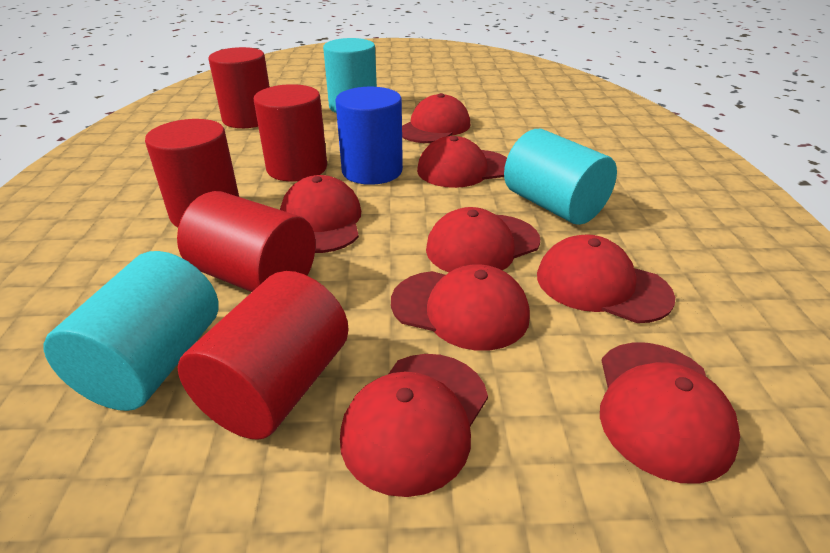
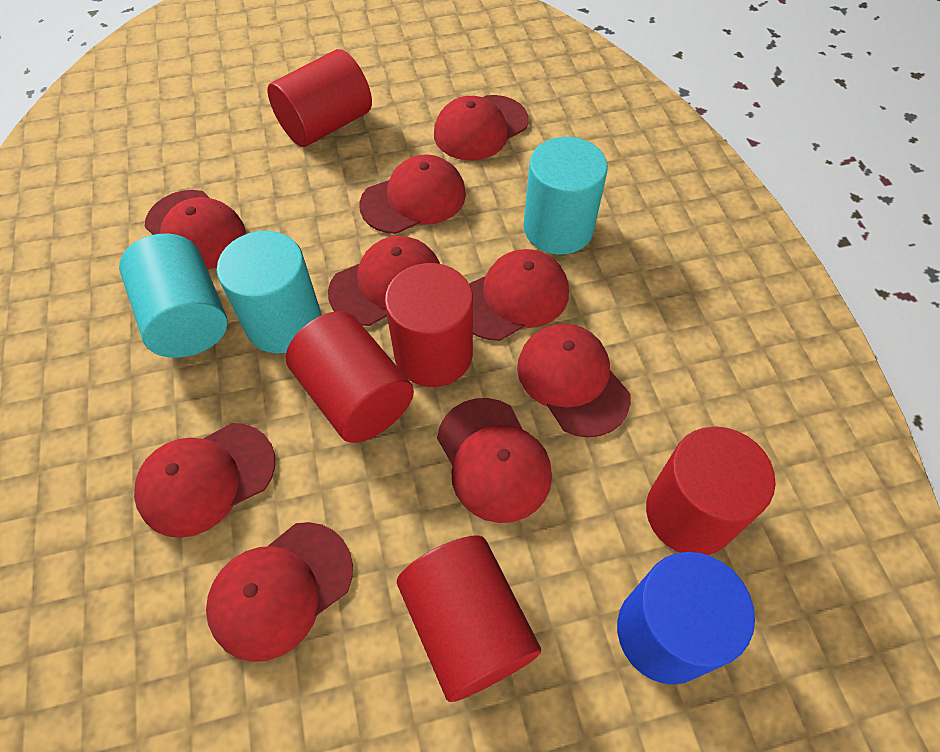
red cap: 8 -> 9

